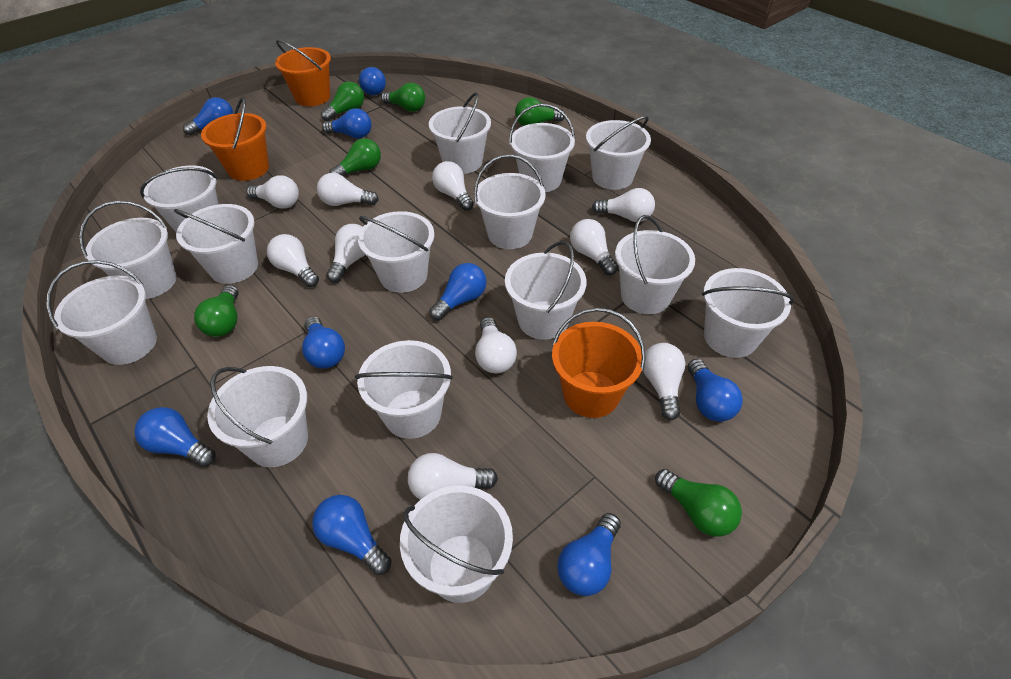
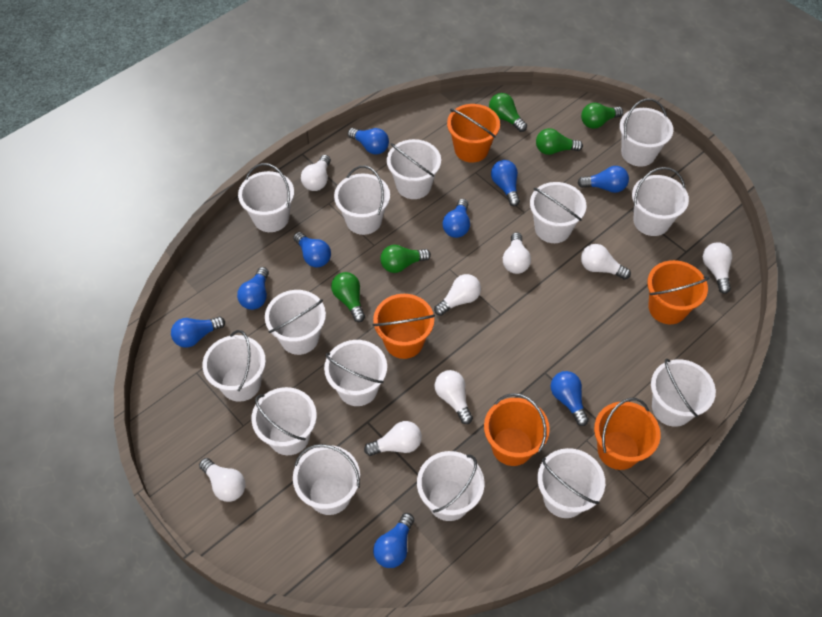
green light bulb: 6 -> 5
orange bucket: 3 -> 5
white bucket: 15 -> 14
white light bulb: 10 -> 8

